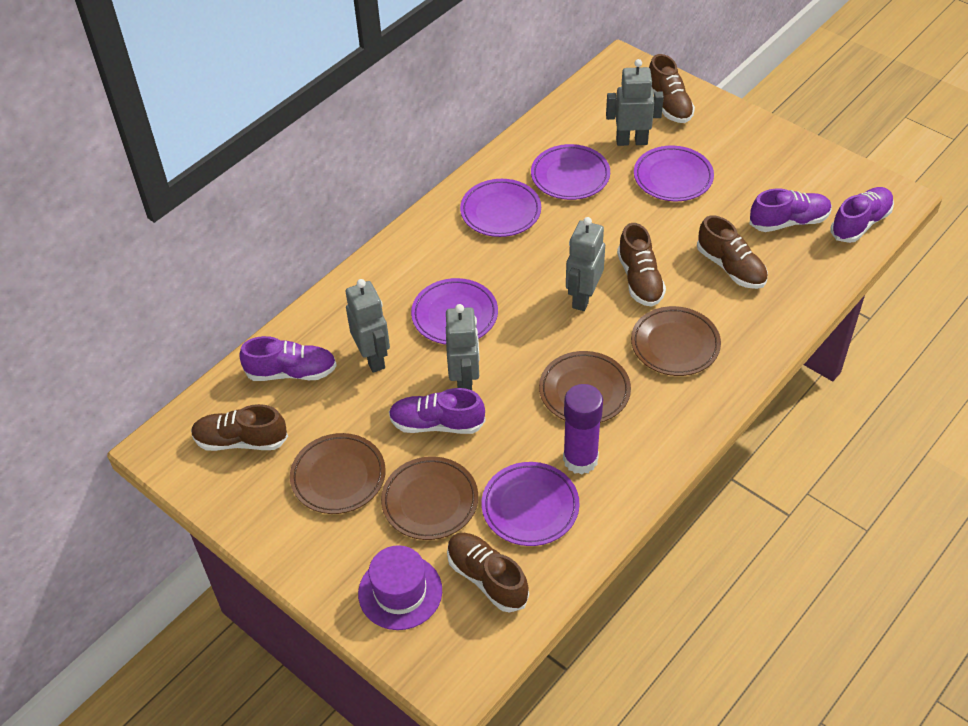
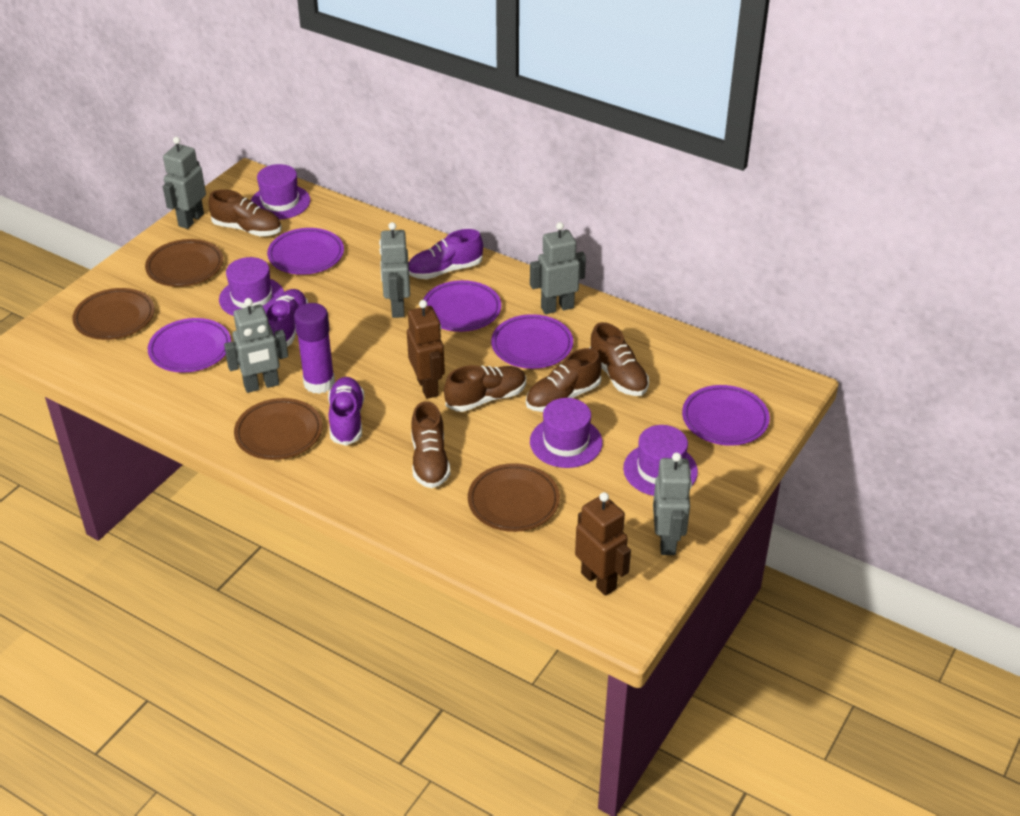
brown robot: 0 -> 2
grey robot: 4 -> 5
purple hat: 1 -> 4
purple shoe: 4 -> 3

